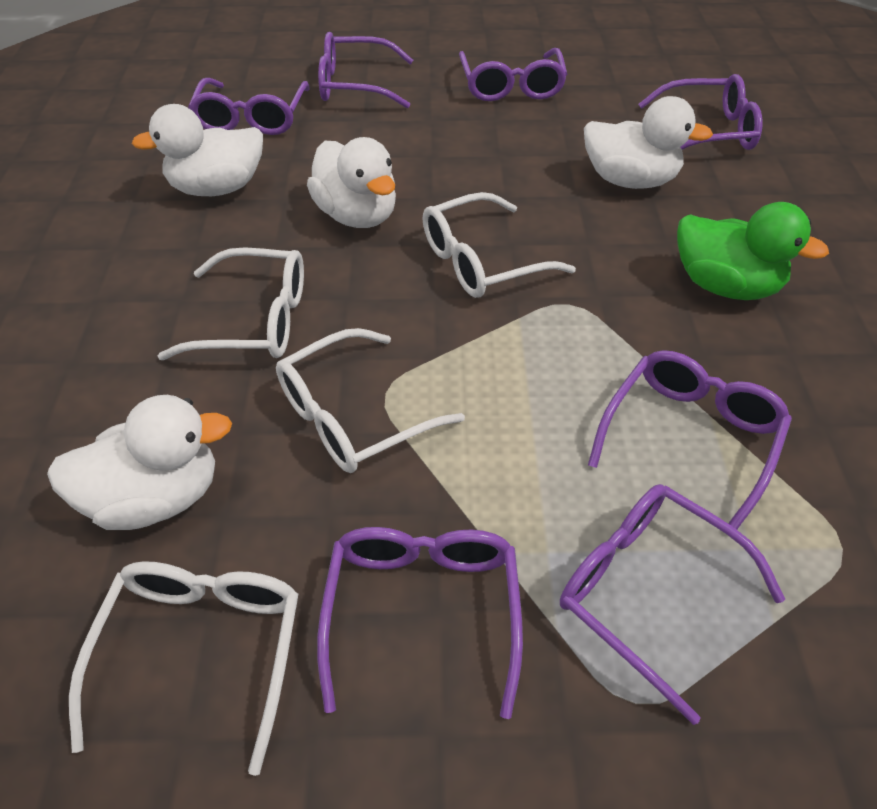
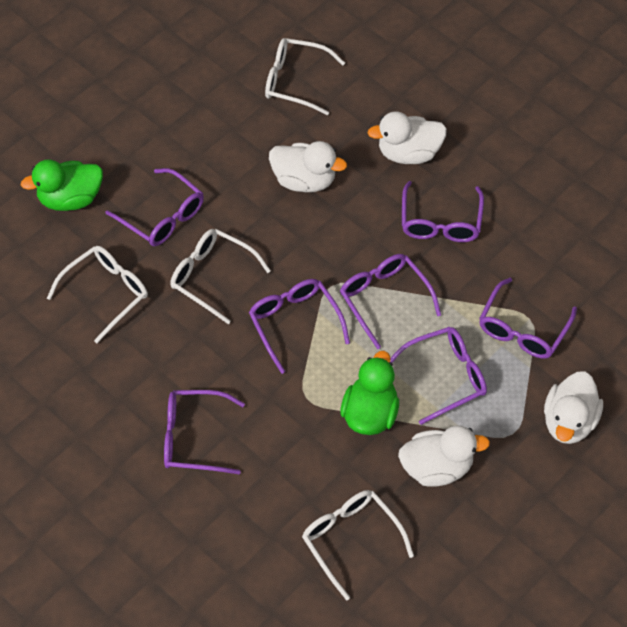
green duck: 1 -> 2

